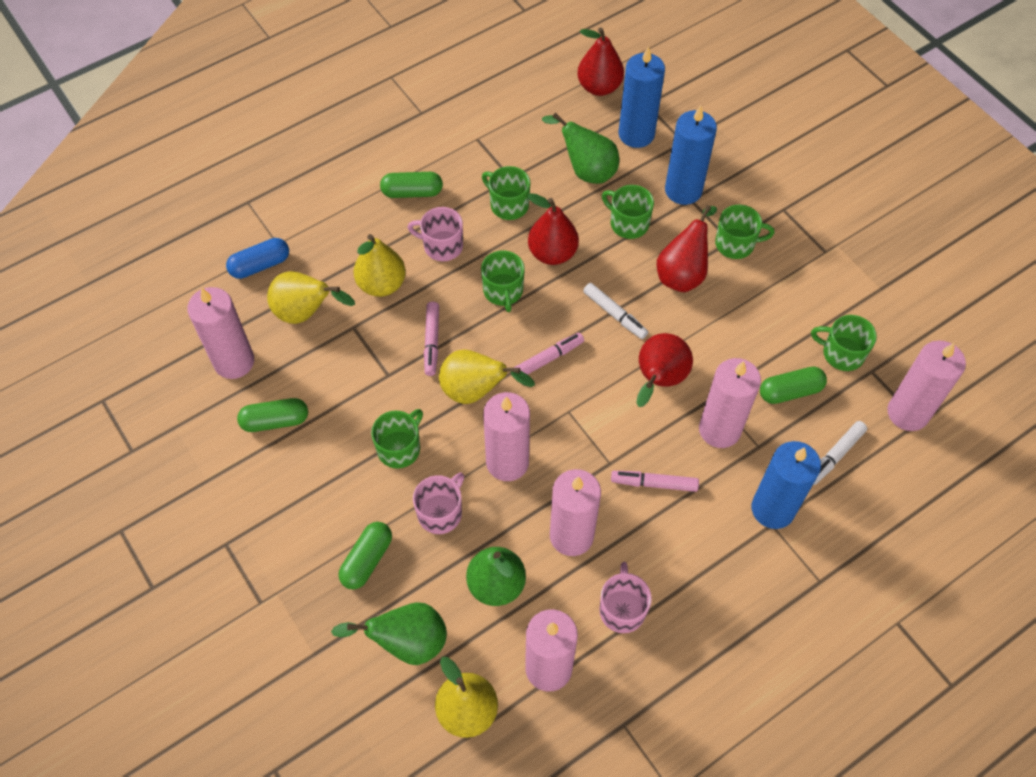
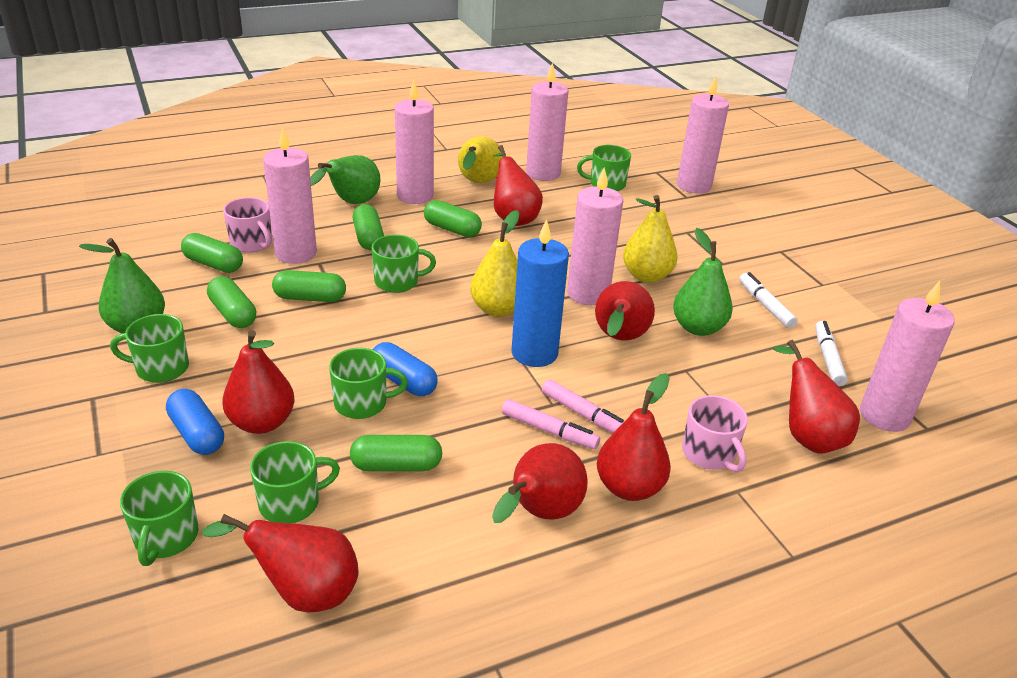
blue candle: 3 -> 1
blue capsule: 1 -> 2
green capsule: 4 -> 6
pink marker: 3 -> 2
pink mug: 3 -> 2
red pear: 4 -> 7
yellow pear: 4 -> 3

